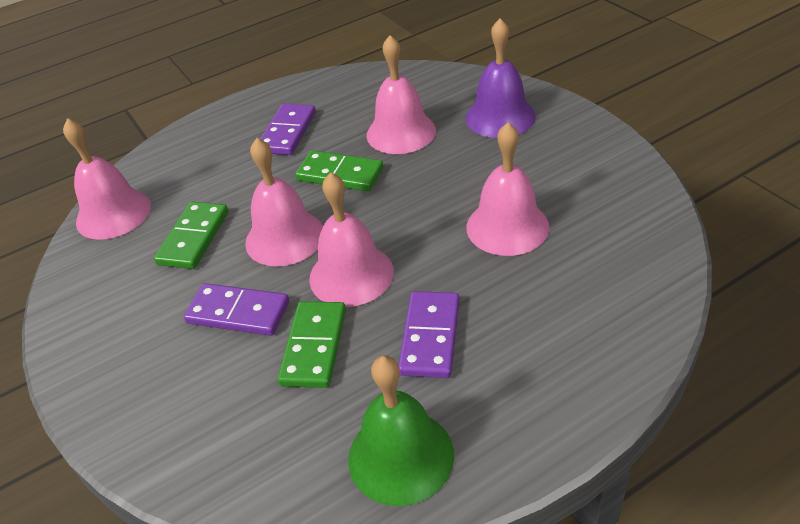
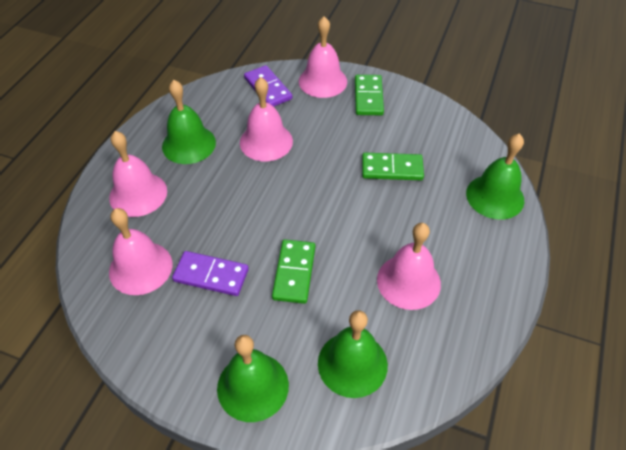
green bell: 1 -> 4
purple bell: 1 -> 0
purple domino: 3 -> 2

